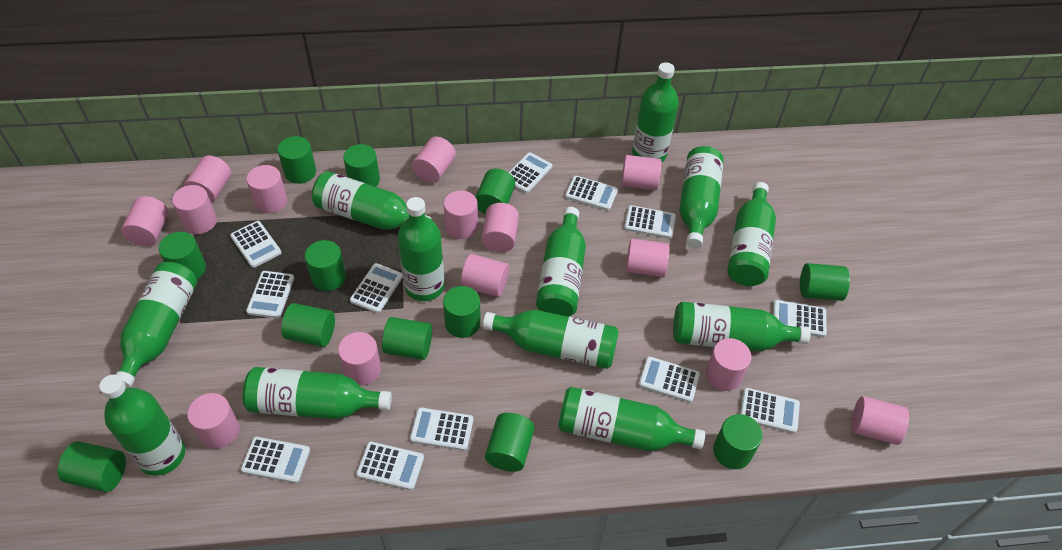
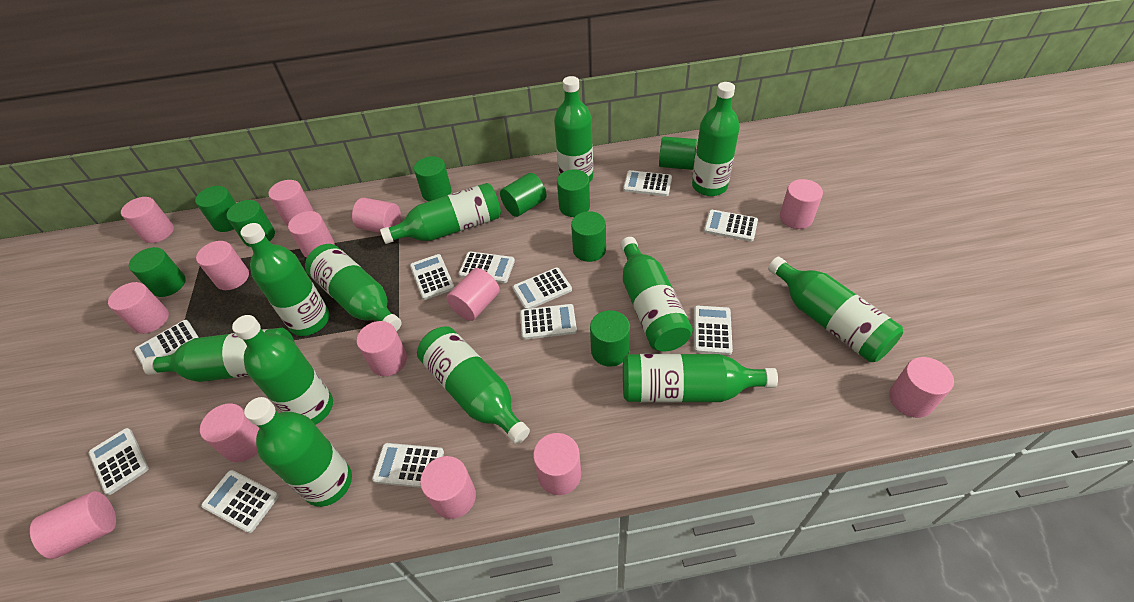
green cylinder: 12 -> 9
white calculator: 12 -> 11

